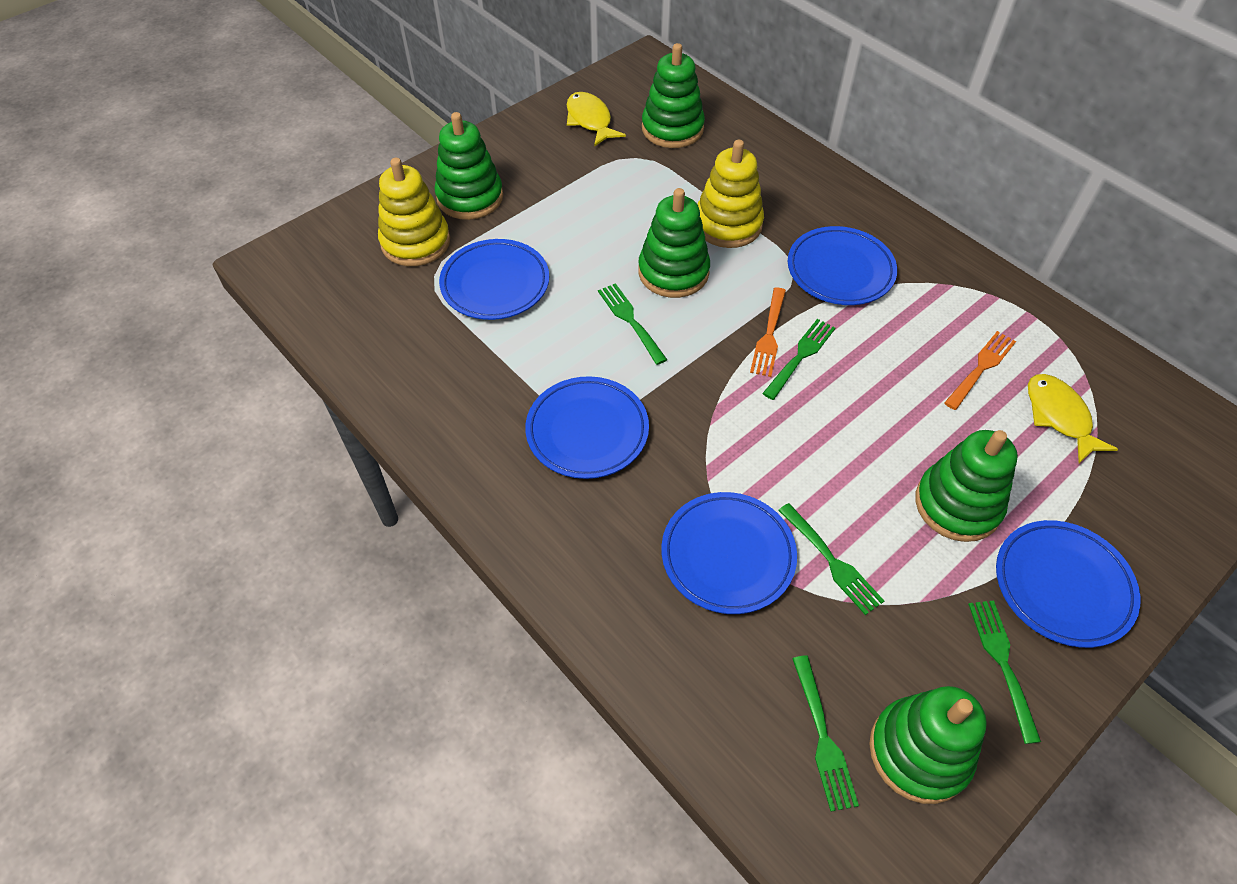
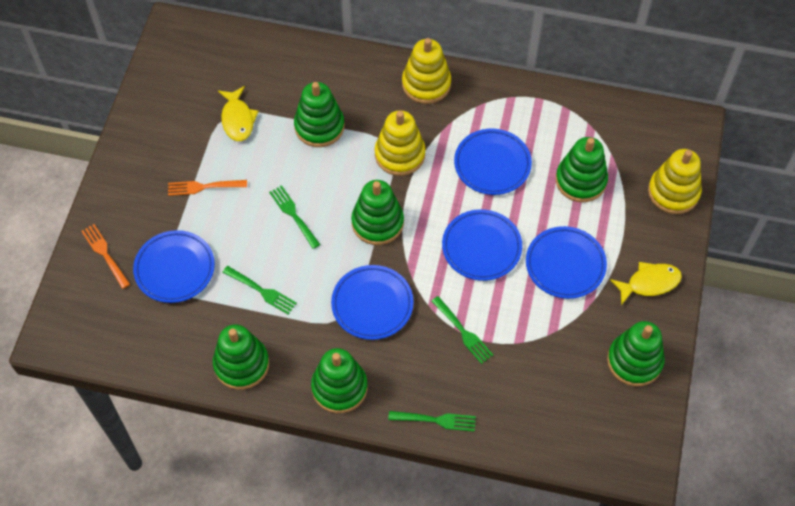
green fork: 5 -> 4
green stacking toy: 5 -> 6
yellow stacking toy: 2 -> 3

